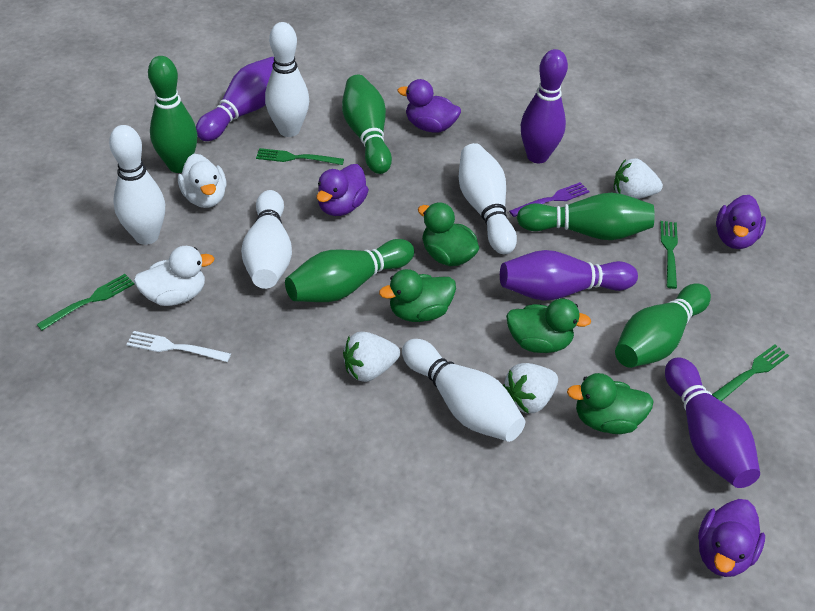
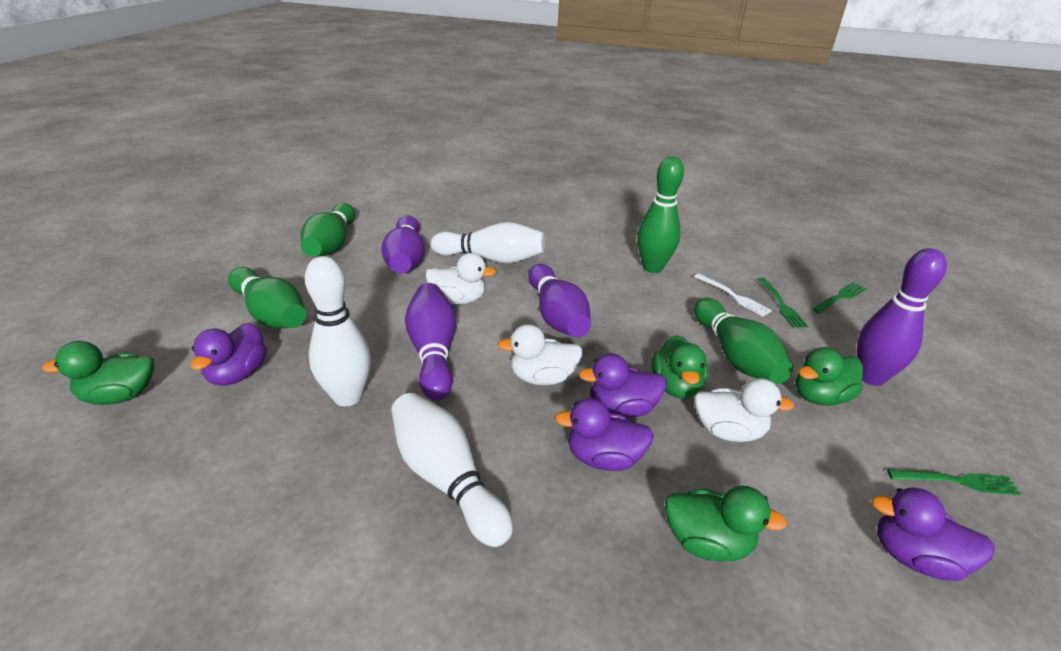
green bowling pin: 5 -> 4
green fork: 4 -> 3
purple fork: 1 -> 0
white bowling pin: 5 -> 3
white duck: 2 -> 3
white strawberry: 3 -> 0

